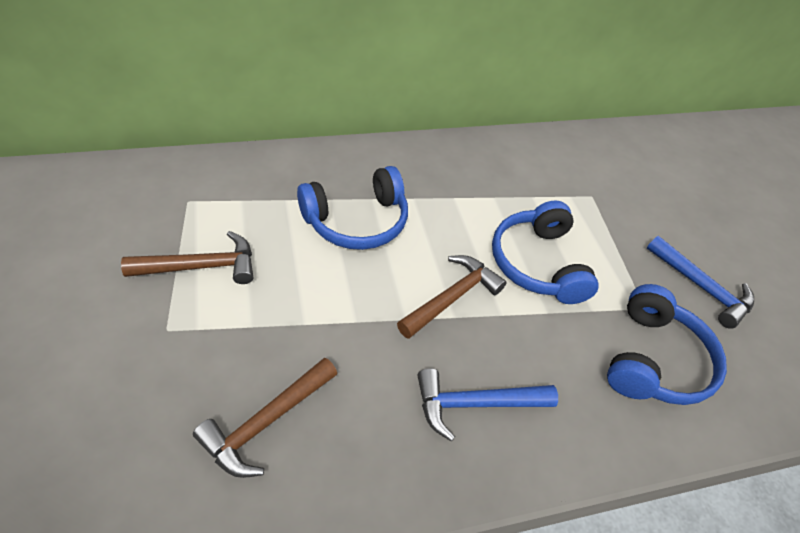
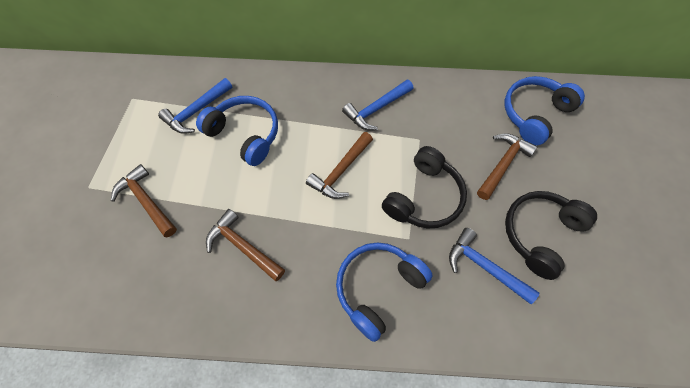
black headphones: 0 -> 2
blue hammer: 2 -> 3
brown hammer: 3 -> 4

